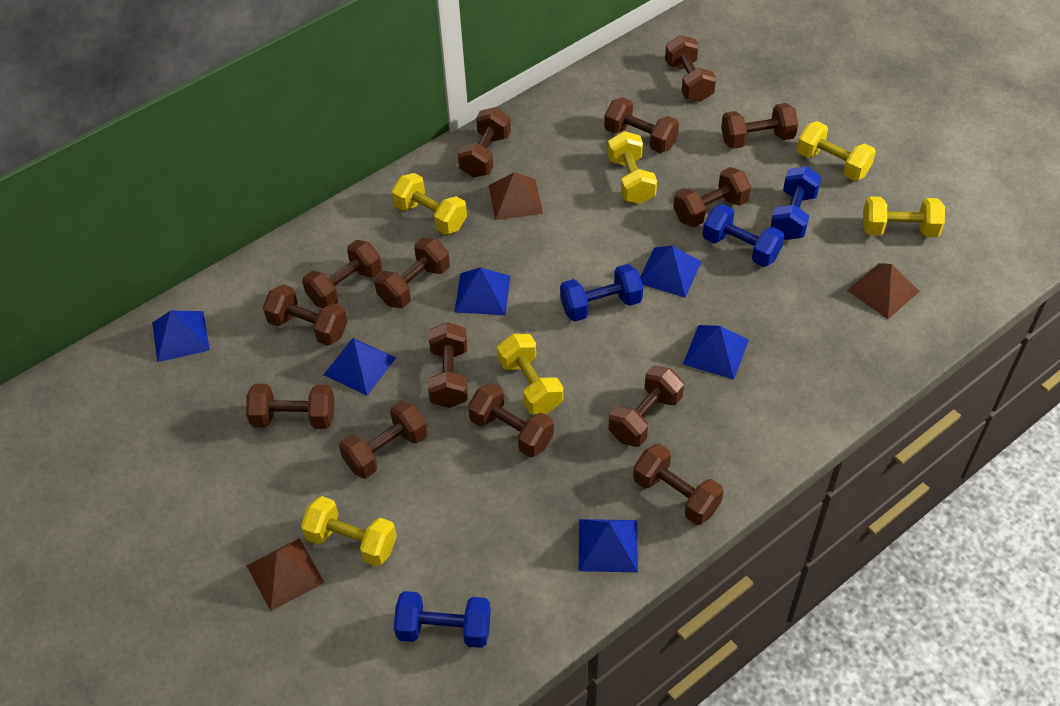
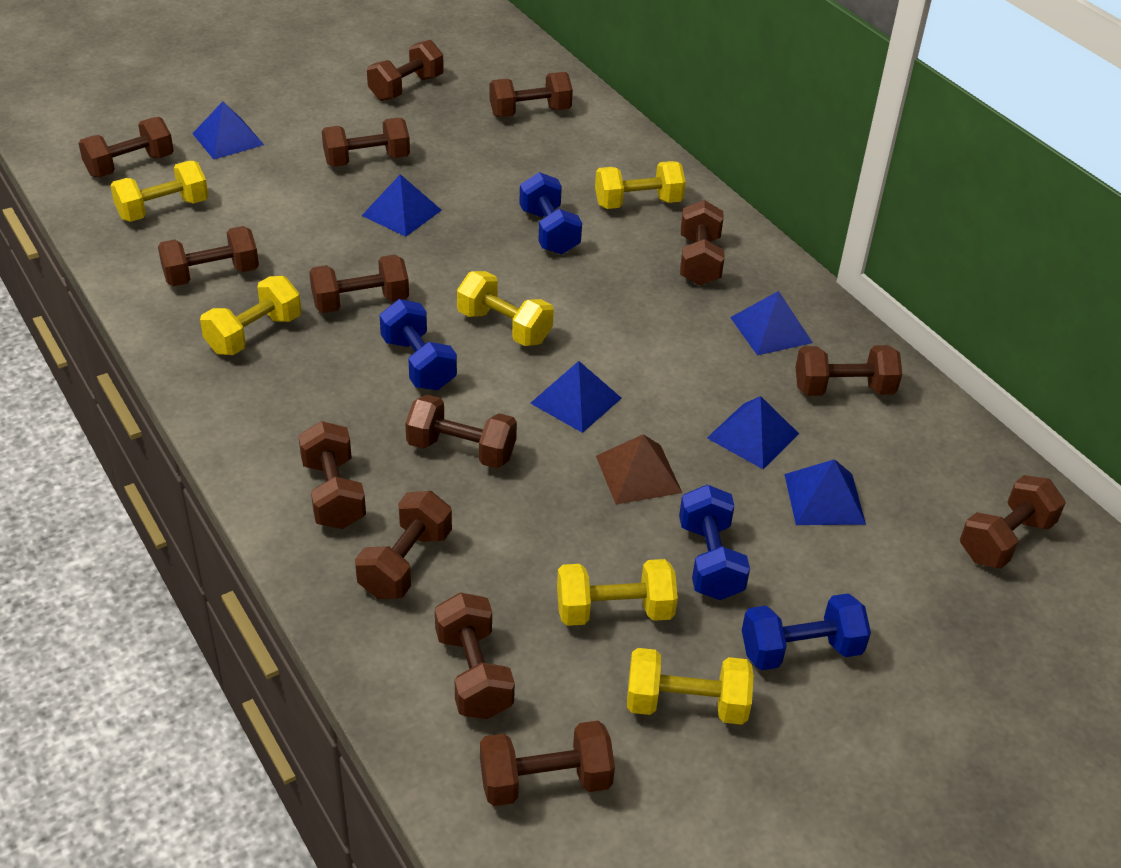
brown pyramid: 3 -> 1

